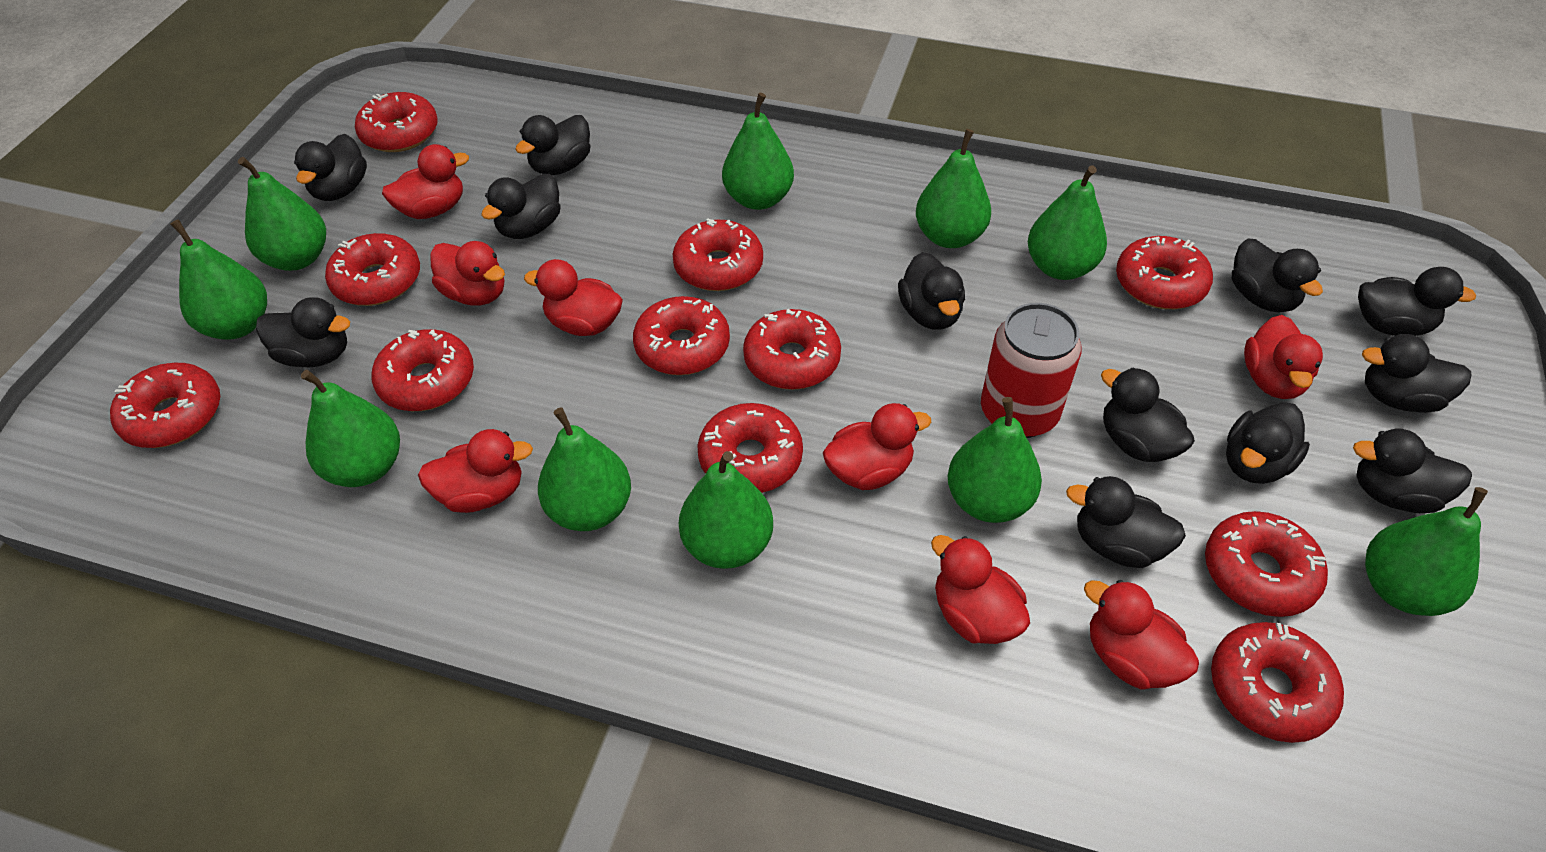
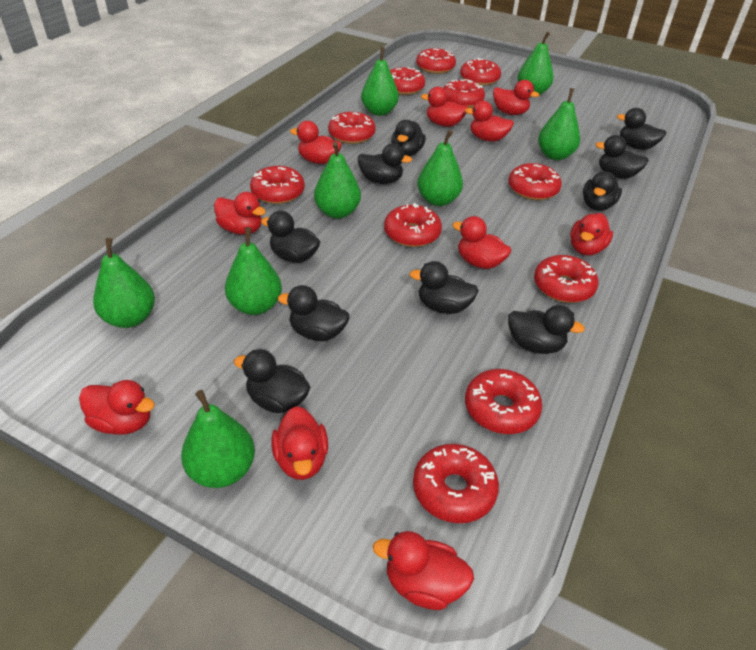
black duck: 12 -> 10
green pear: 10 -> 8
red can: 1 -> 0
red duck: 8 -> 10

